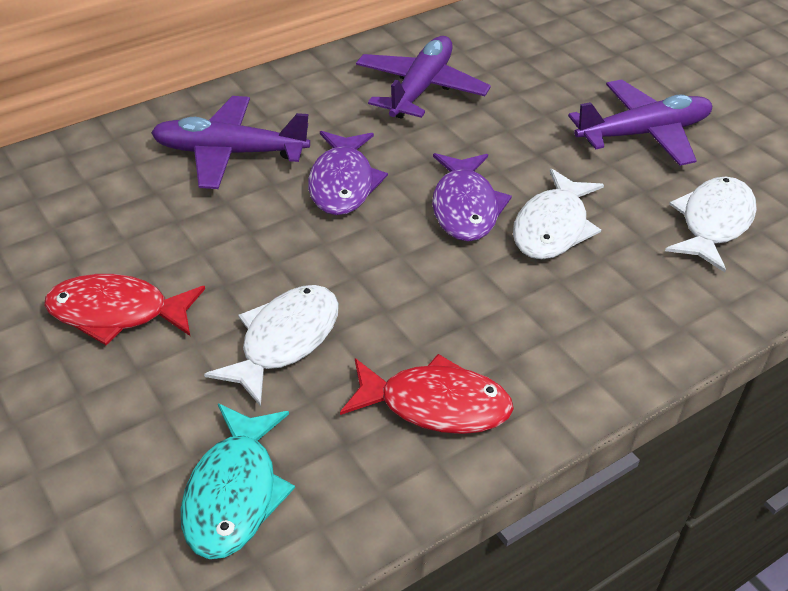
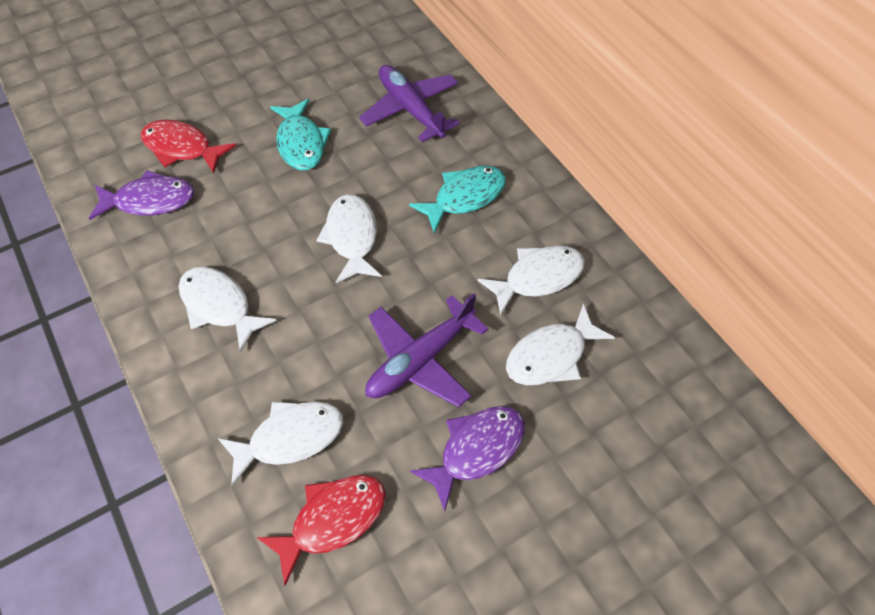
purple plane: 3 -> 2
turquoise fish: 1 -> 2
white fish: 3 -> 5

